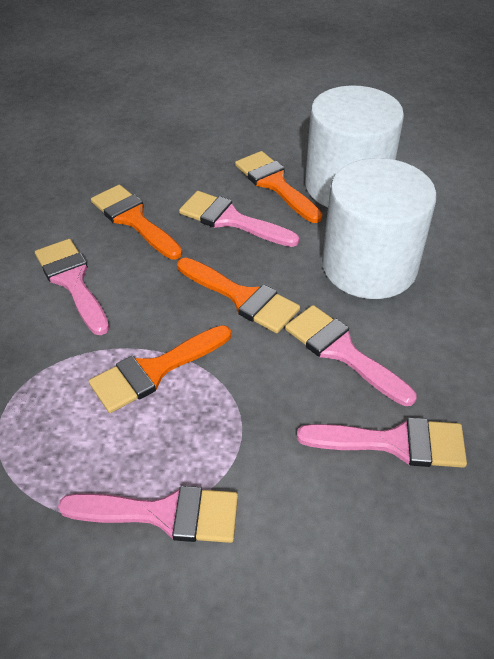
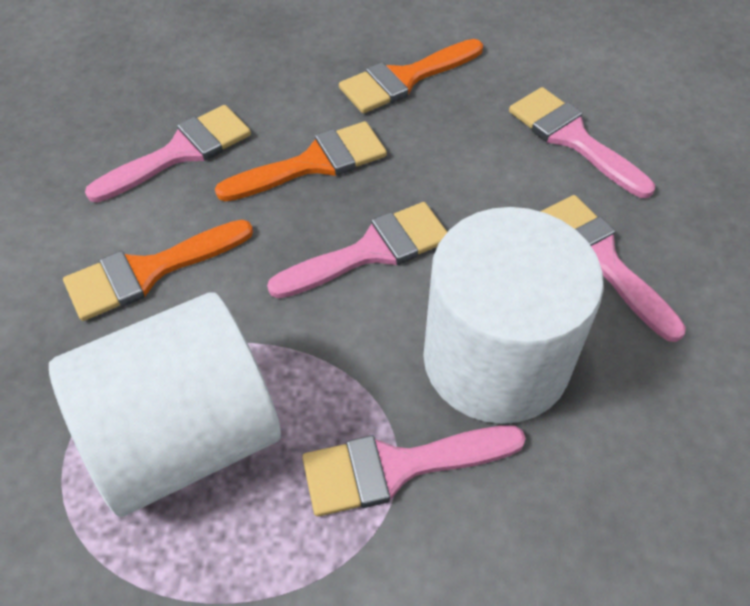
orange brush: 4 -> 3

